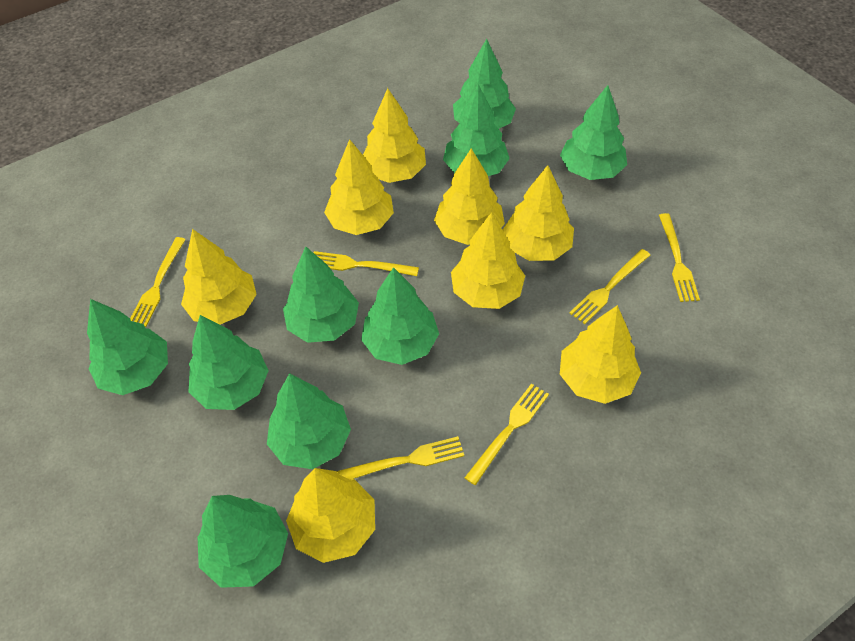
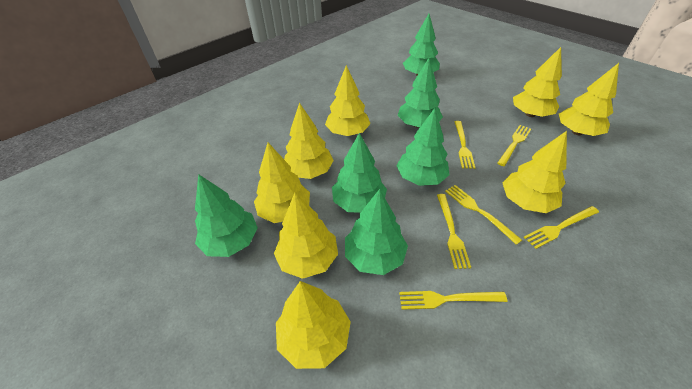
green tree: 9 -> 6

